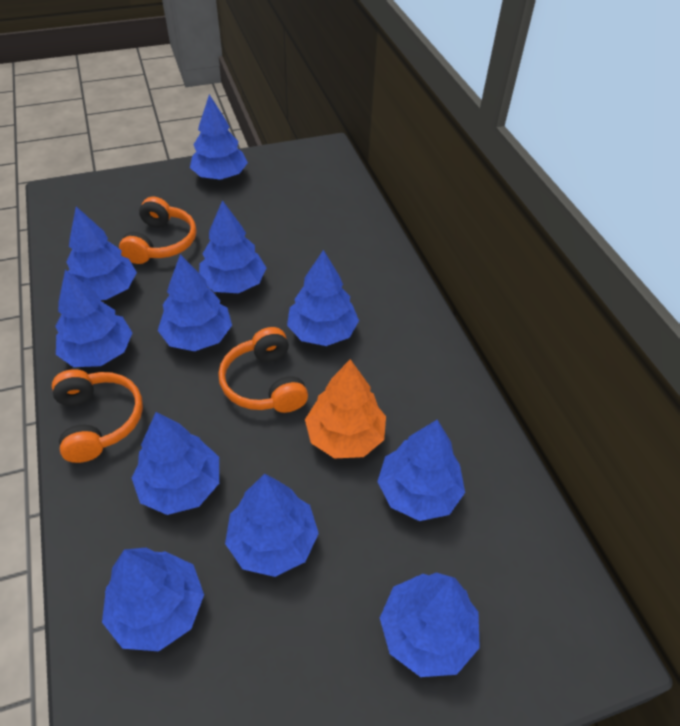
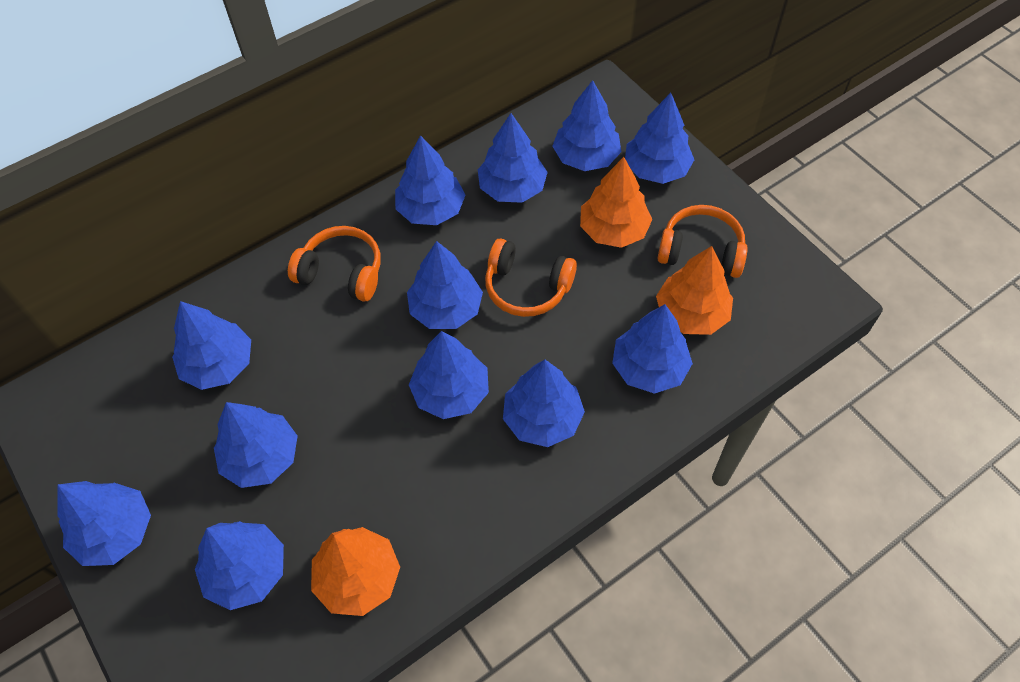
blue tree: 11 -> 12
orange tree: 1 -> 3

